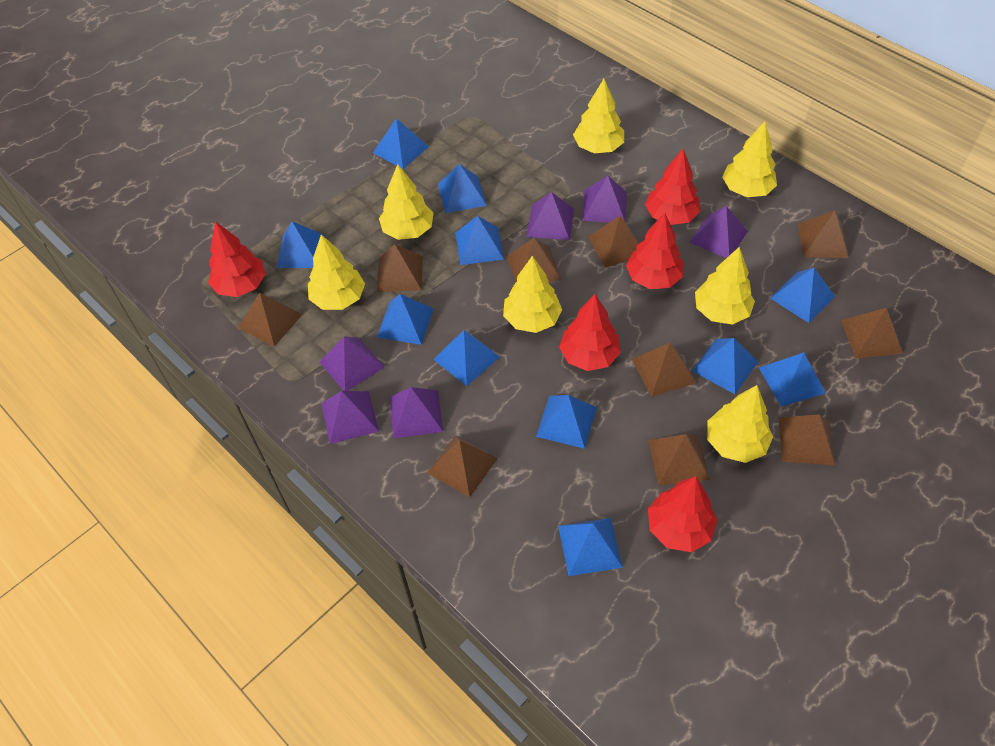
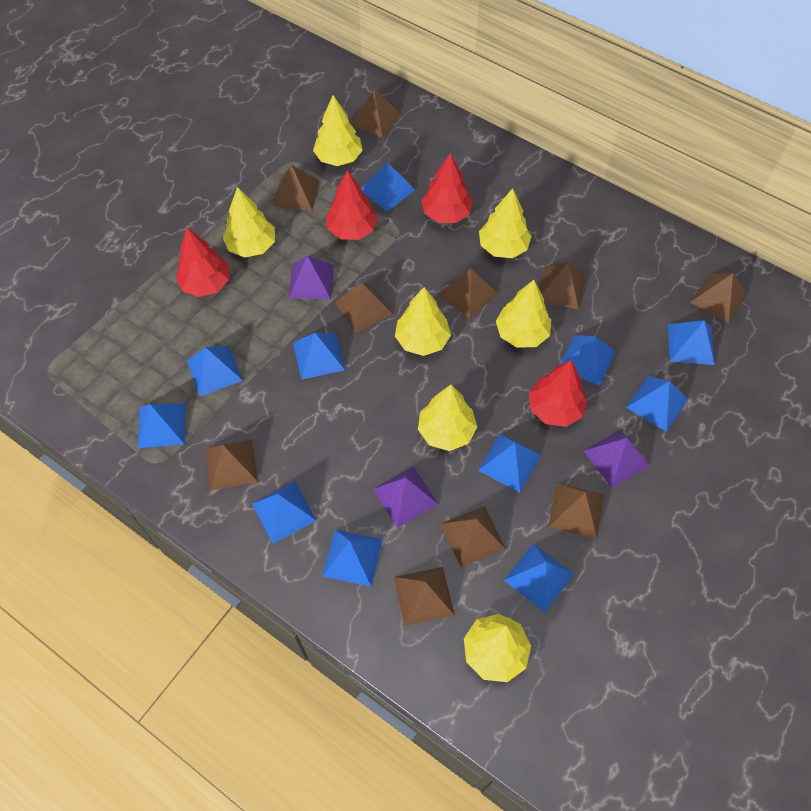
purple pyramid: 6 -> 3
red tree: 5 -> 4

